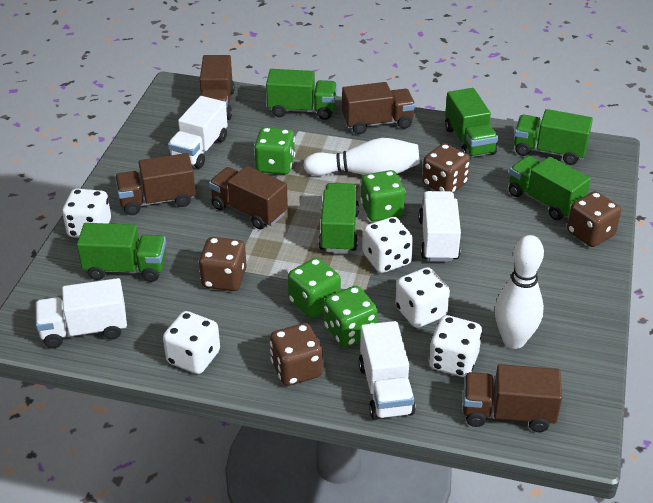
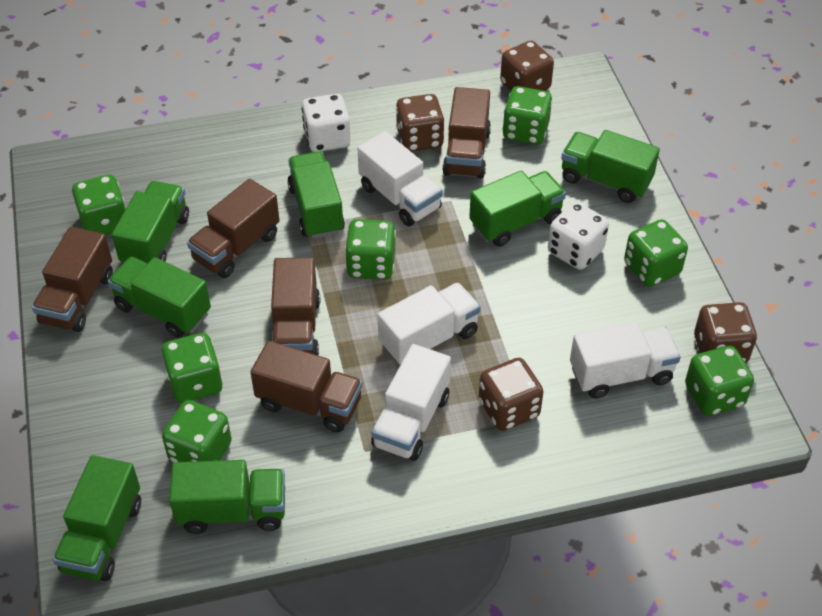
green dice: 4 -> 7
green truck: 6 -> 7
white bowling pin: 2 -> 0
white dice: 5 -> 2

